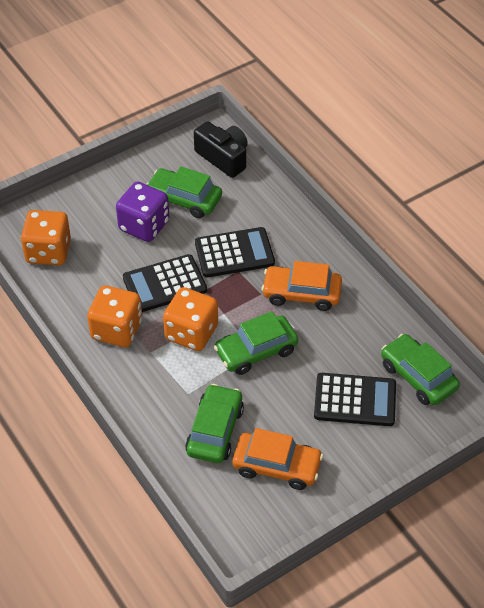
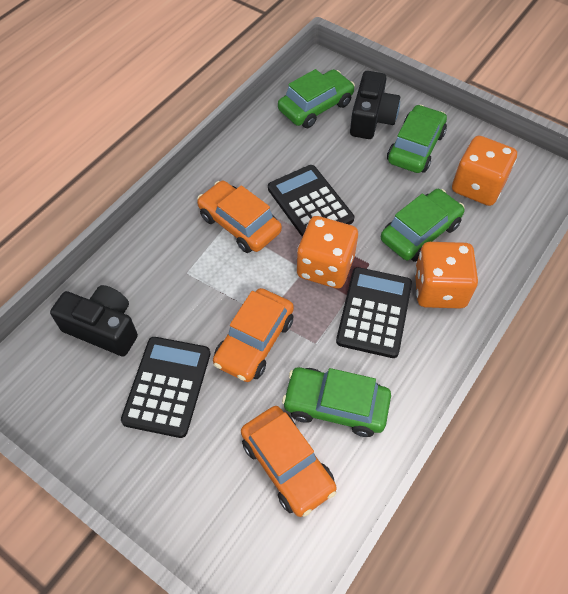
black camera: 1 -> 2
orange car: 2 -> 3
purple dice: 1 -> 0

